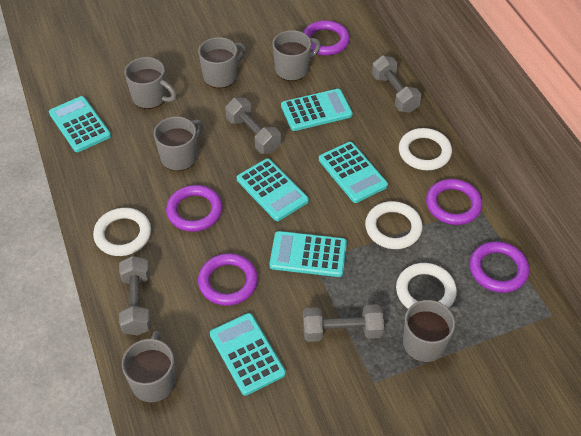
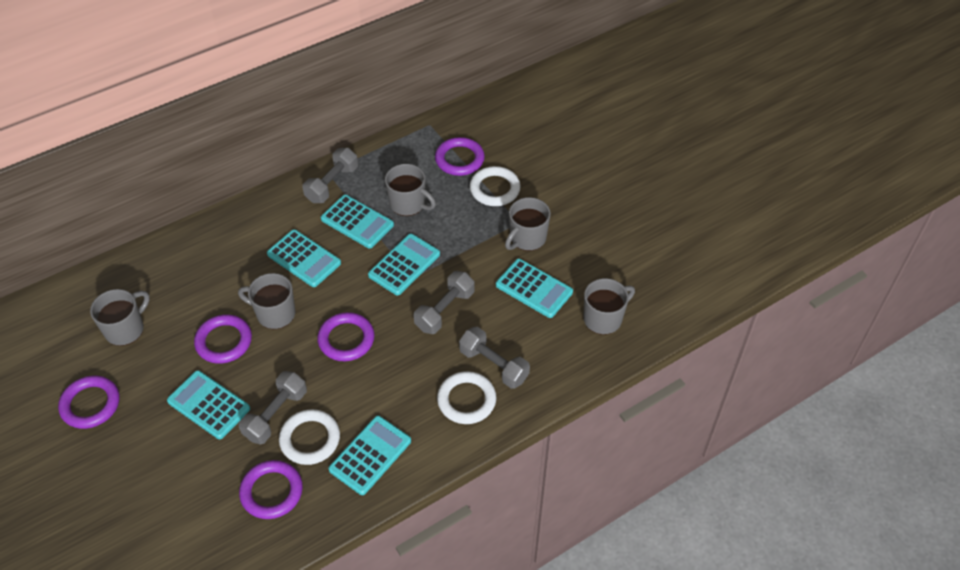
grey mug: 6 -> 5
white ring: 4 -> 3

